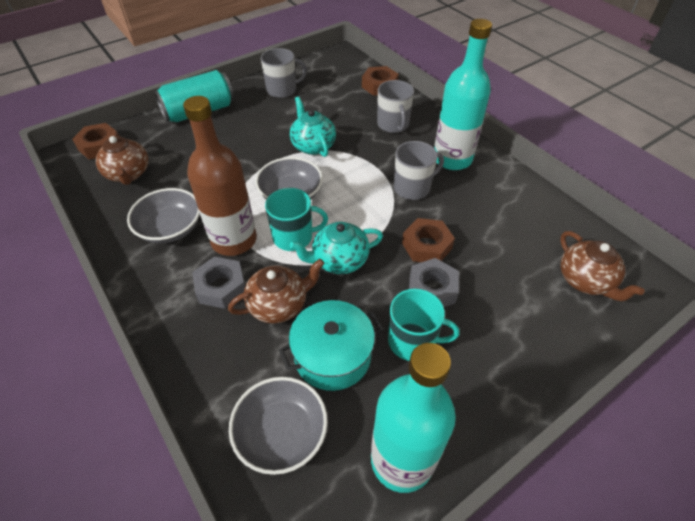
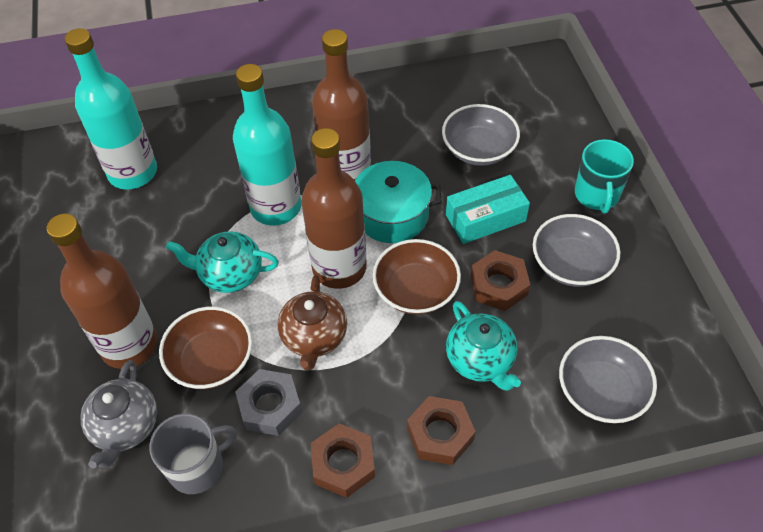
brown bottle: 1 -> 3
brown bowl: 0 -> 2
brown teapot: 3 -> 1
grey mug: 3 -> 1
grey nut: 2 -> 1
grey teapot: 0 -> 1
turquoise box: 0 -> 1
turquoise can: 1 -> 0
turquoise mug: 2 -> 1

